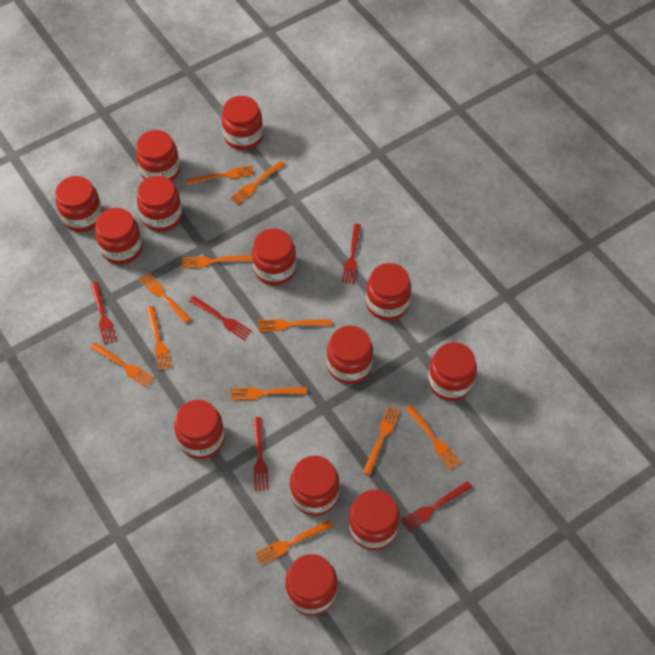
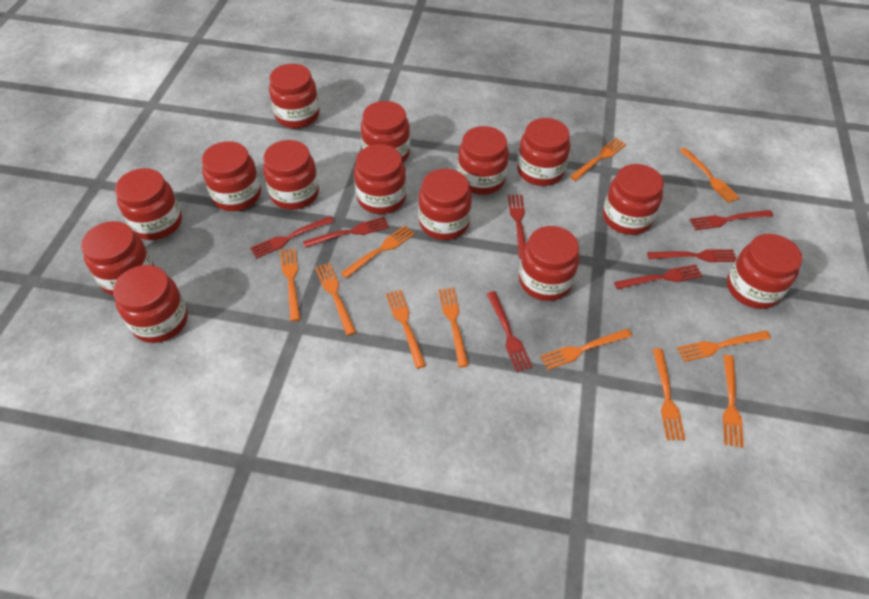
red fork: 5 -> 7
red jar: 13 -> 14

